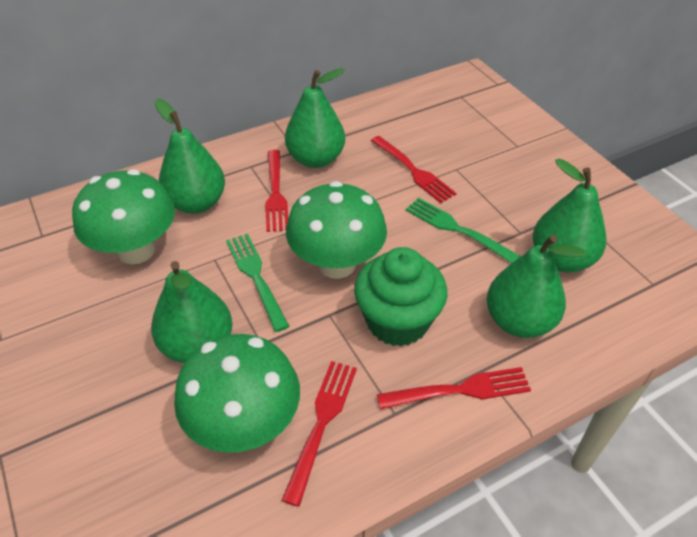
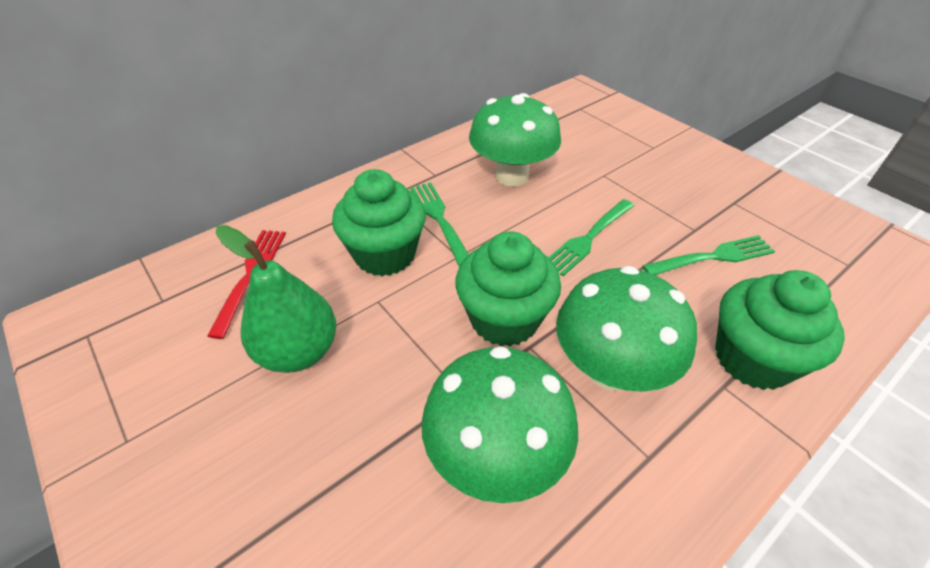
green cupcake: 1 -> 3
green fork: 2 -> 3
green pear: 5 -> 1
red fork: 4 -> 1

